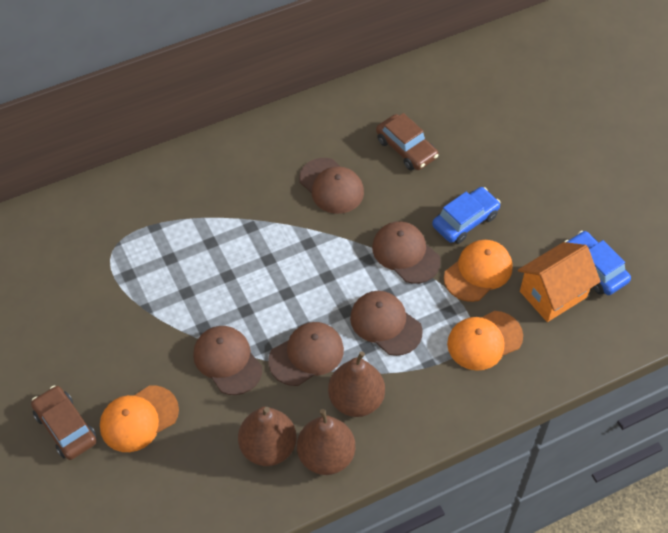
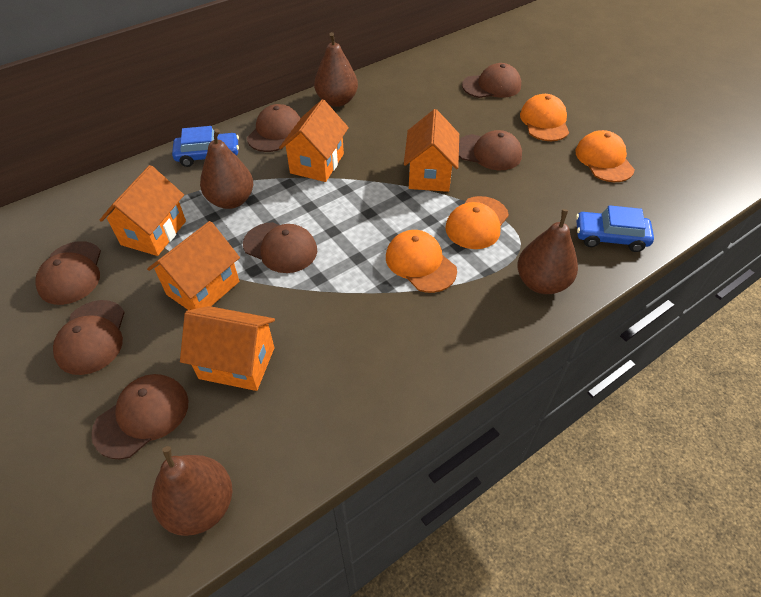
brown cap: 5 -> 7
brown car: 2 -> 0
brown pear: 3 -> 4
orange cap: 3 -> 4
orange house: 1 -> 5

